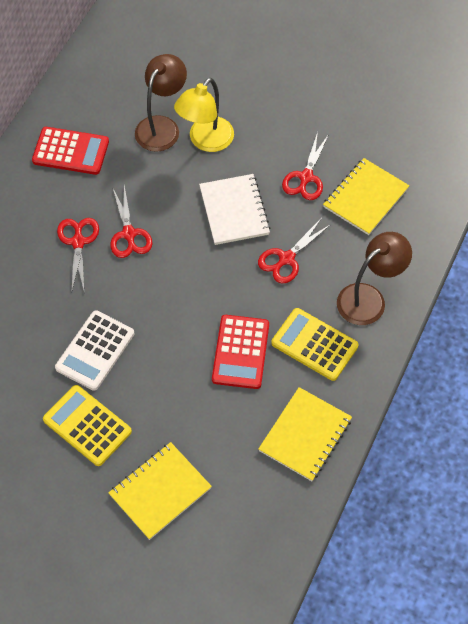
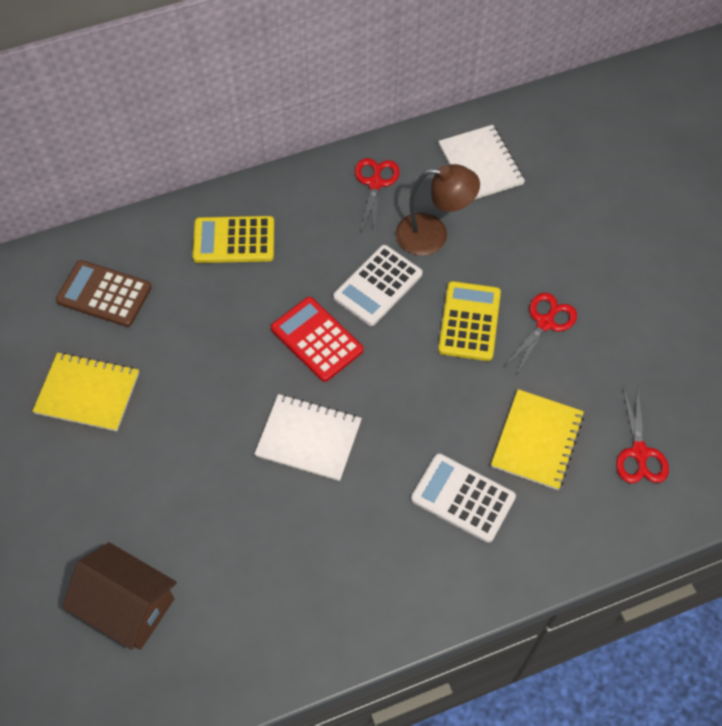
brown calculator: 0 -> 1
brown house: 0 -> 1
brown lamp: 2 -> 1
red calculator: 2 -> 1
red scissors: 4 -> 3
white calculator: 1 -> 2
white notebook: 1 -> 2
yellow lamp: 1 -> 0
yellow notebook: 3 -> 2

